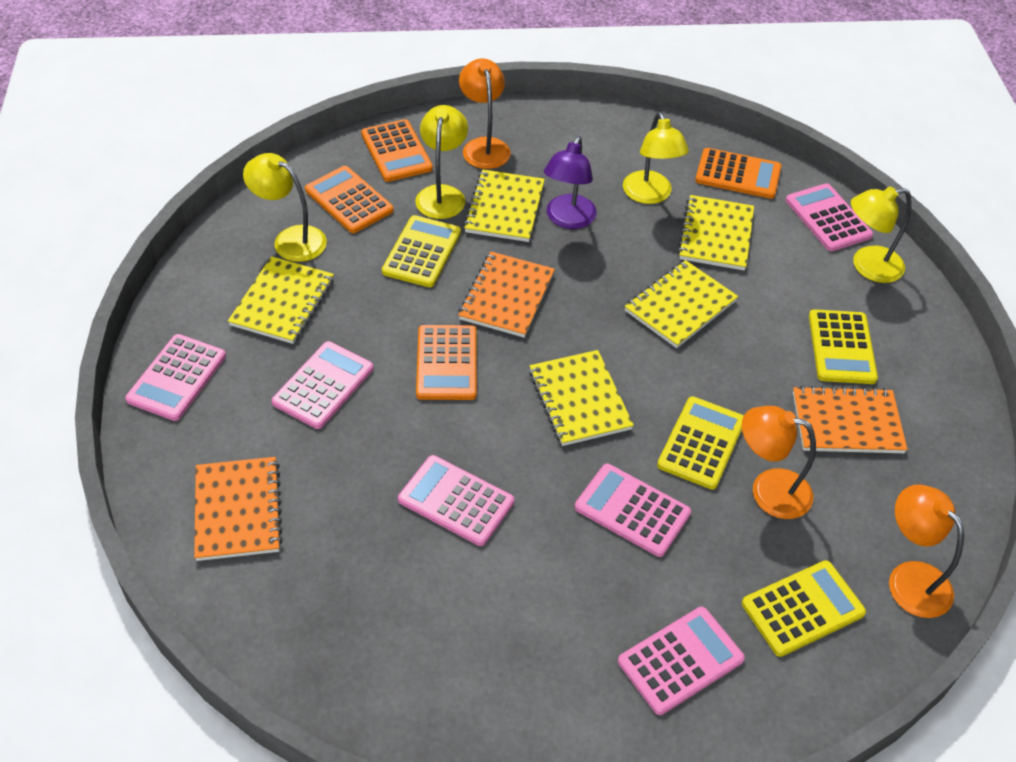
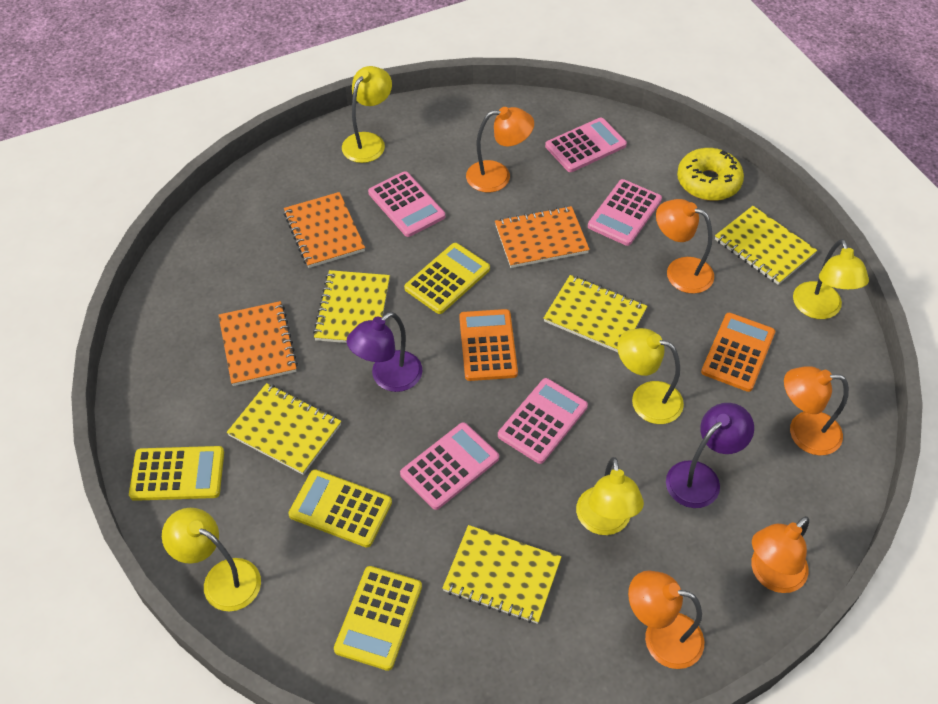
orange calculator: 4 -> 2
orange lamp: 3 -> 5
pink calculator: 6 -> 5
purple lamp: 1 -> 2
yellow donut: 0 -> 1
yellow lamp: 4 -> 5

